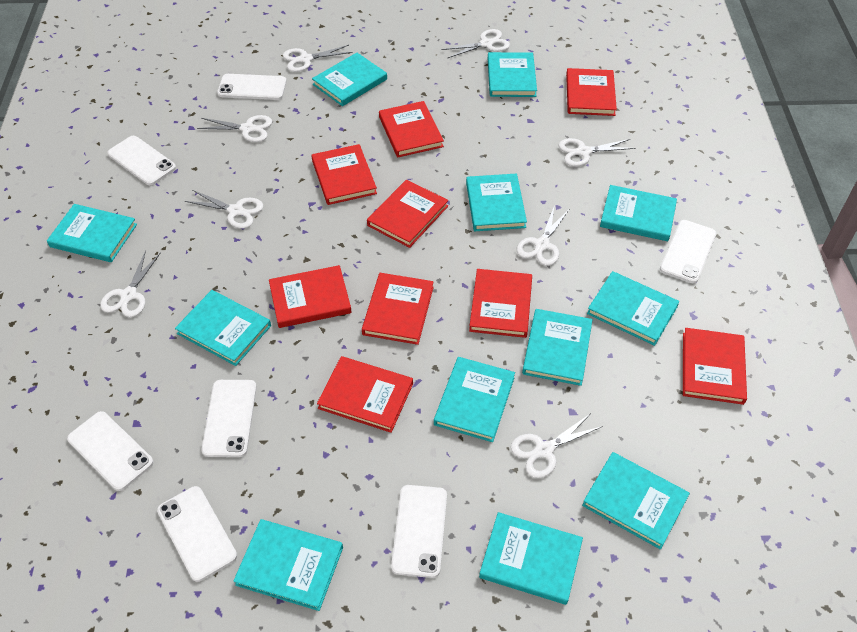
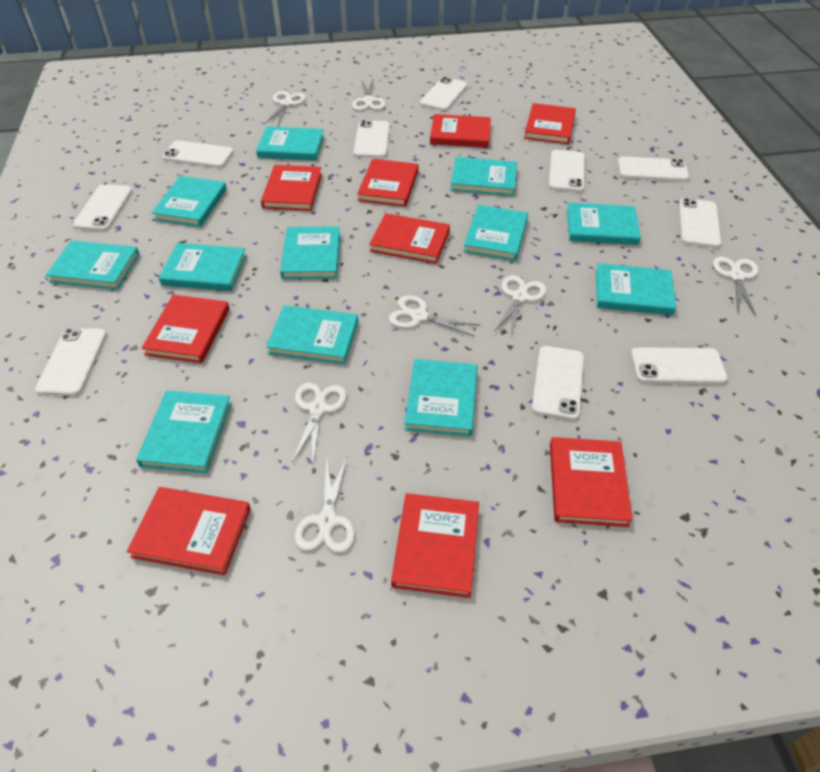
white phone: 7 -> 10
white scissors: 8 -> 7

